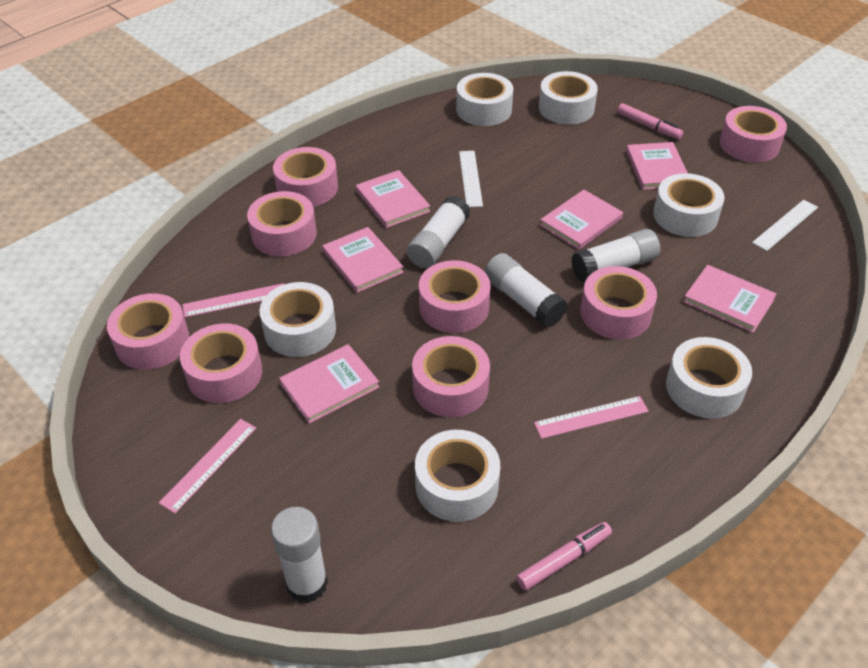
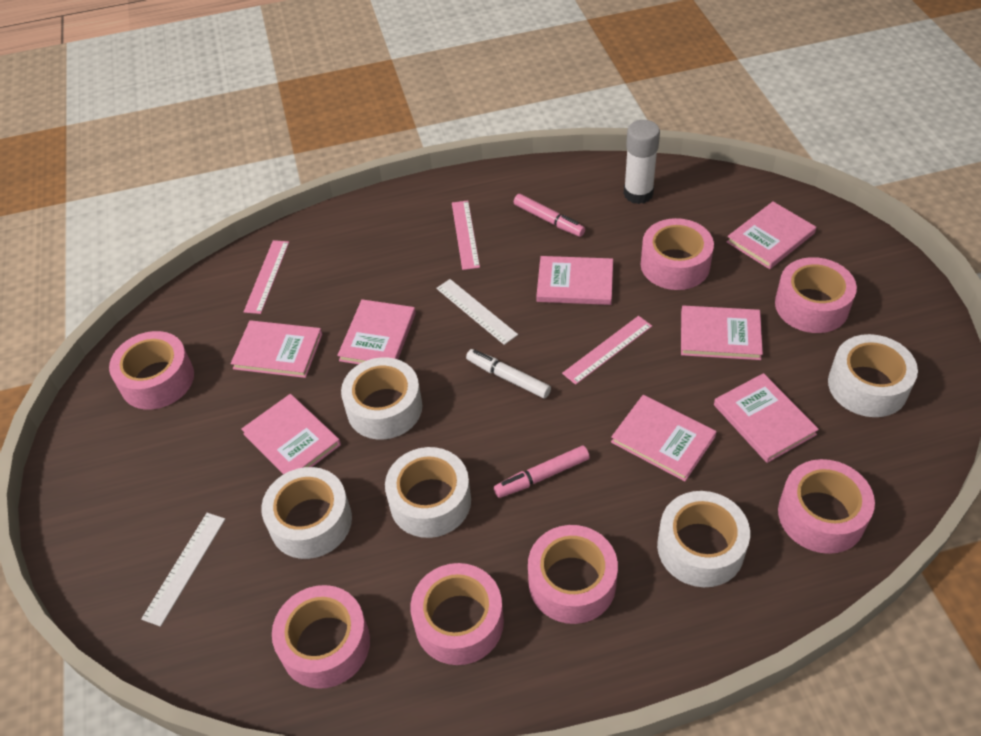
pink book: 6 -> 8
pink tape: 8 -> 7
white glue stick: 4 -> 1
white marker: 0 -> 1
white tape: 6 -> 5

